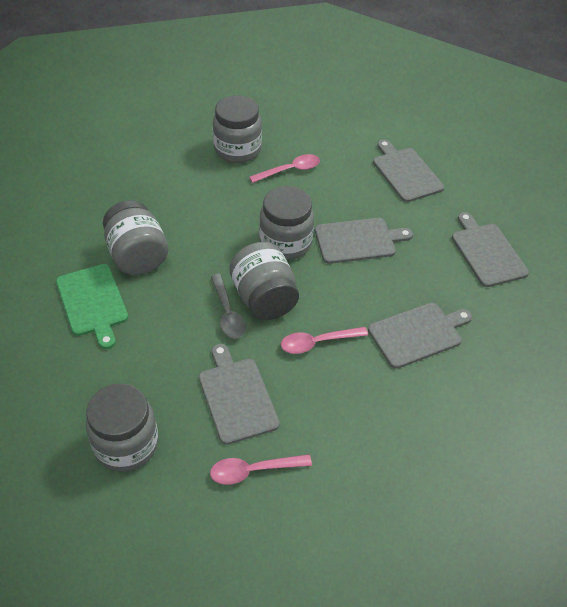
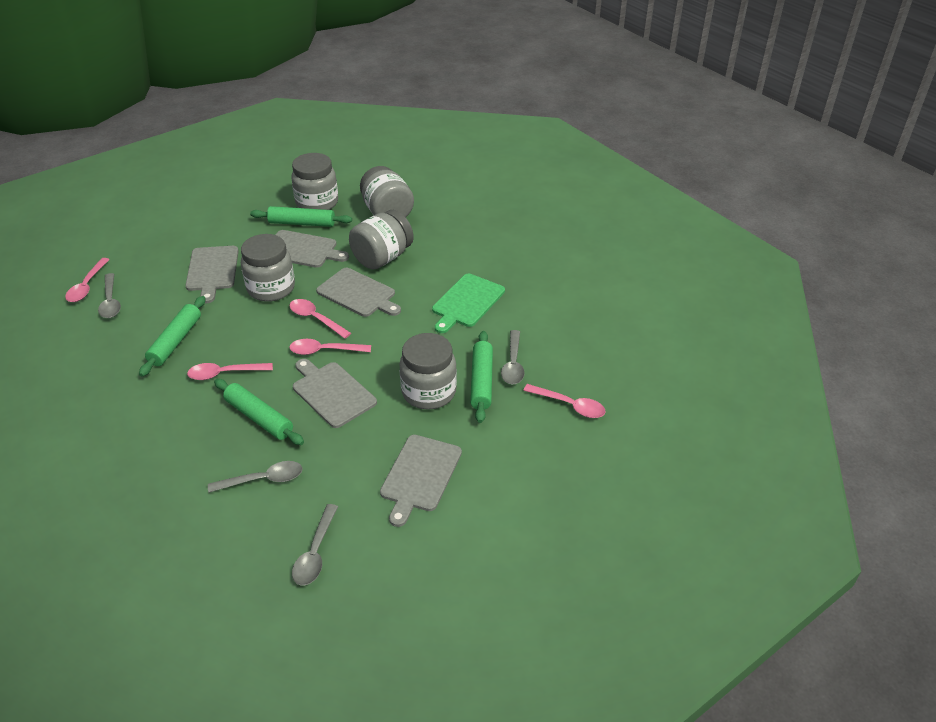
green rolling pin: 0 -> 4
grey spoon: 1 -> 4
pink spoon: 3 -> 5

